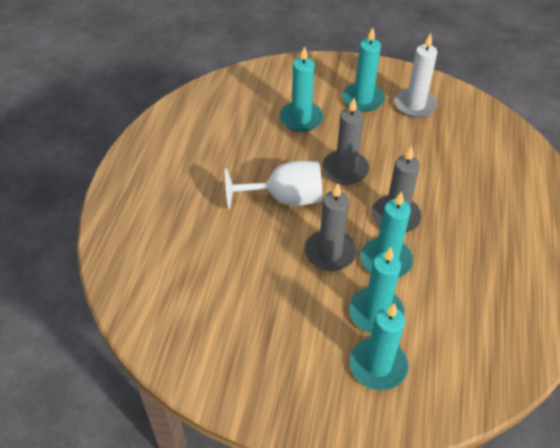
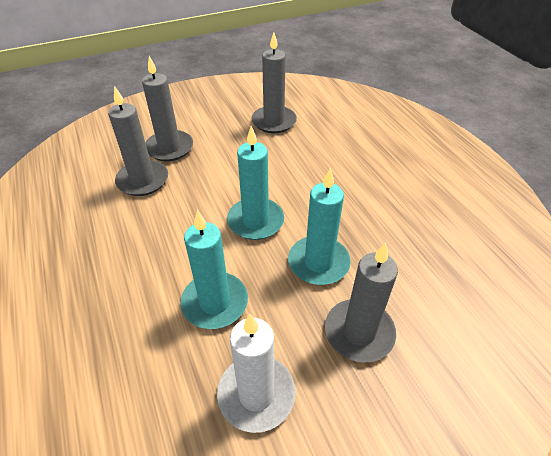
grey candle: 3 -> 4
turquoise candle: 5 -> 3
white goblet: 1 -> 0

